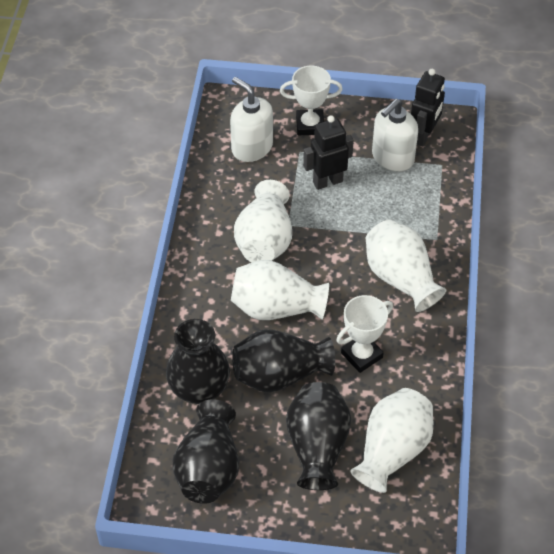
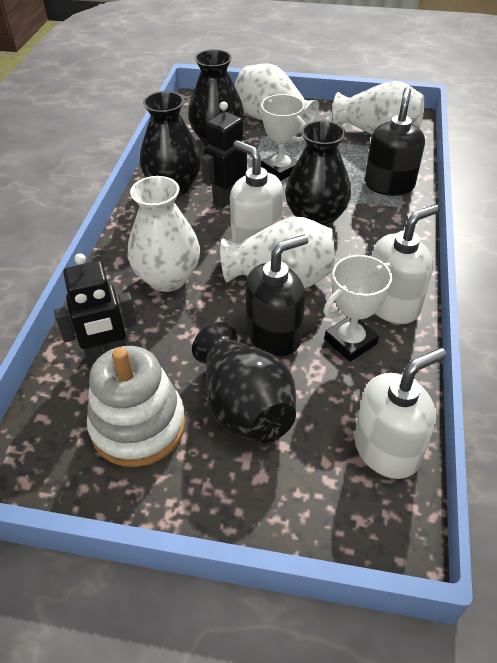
black soap dispenser: 0 -> 2
white soap dispenser: 2 -> 3
white stacking toy: 0 -> 1

